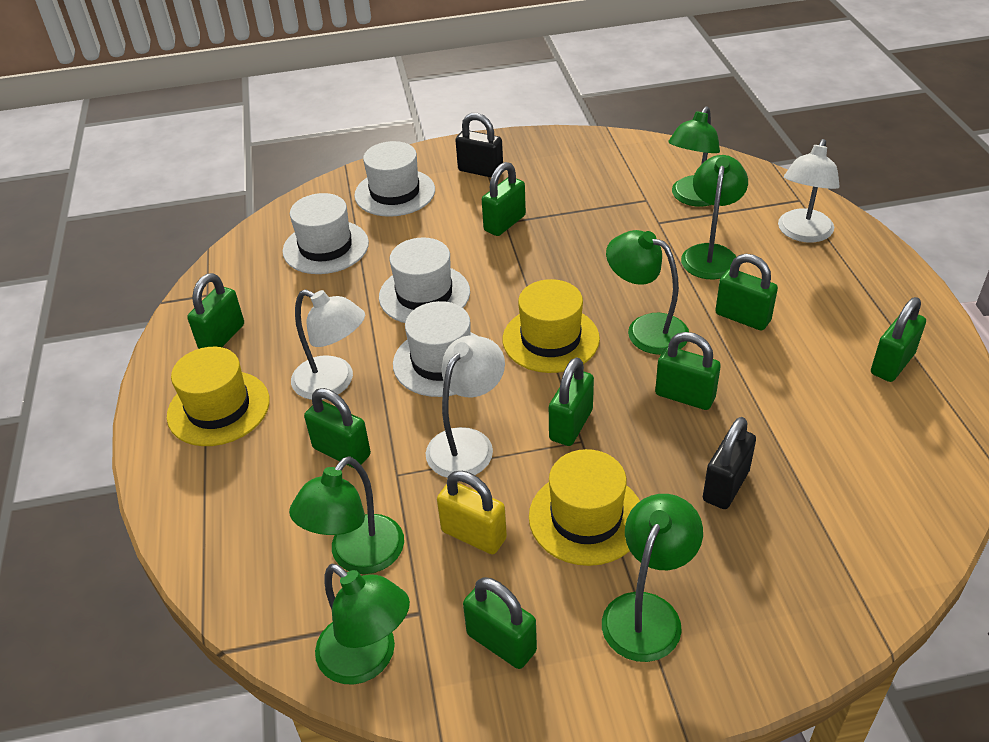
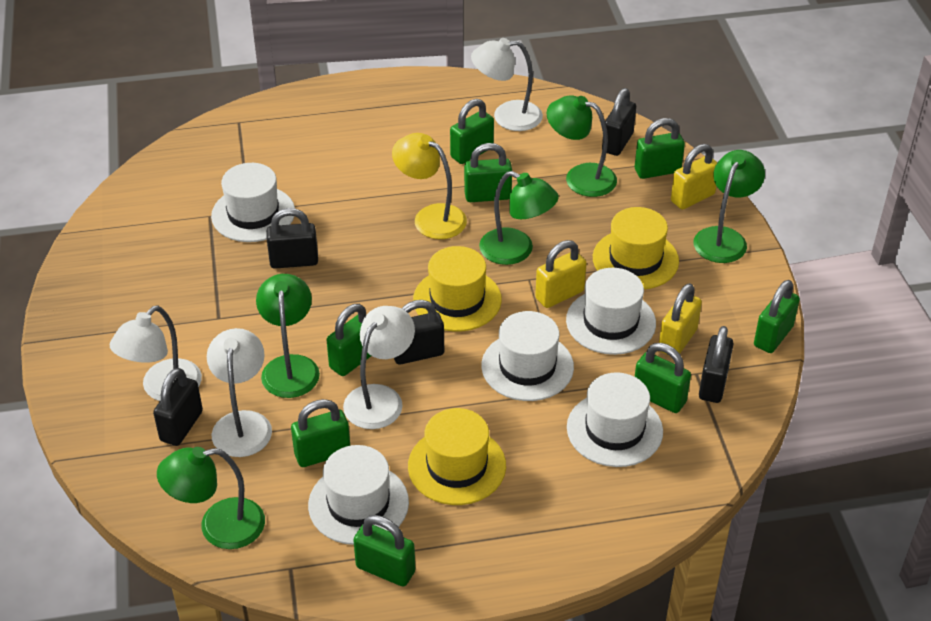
black padlock: 2 -> 5
green lamp: 6 -> 5
white hat: 4 -> 5
white lamp: 3 -> 4
yellow lamp: 0 -> 1
yellow padlock: 1 -> 3

